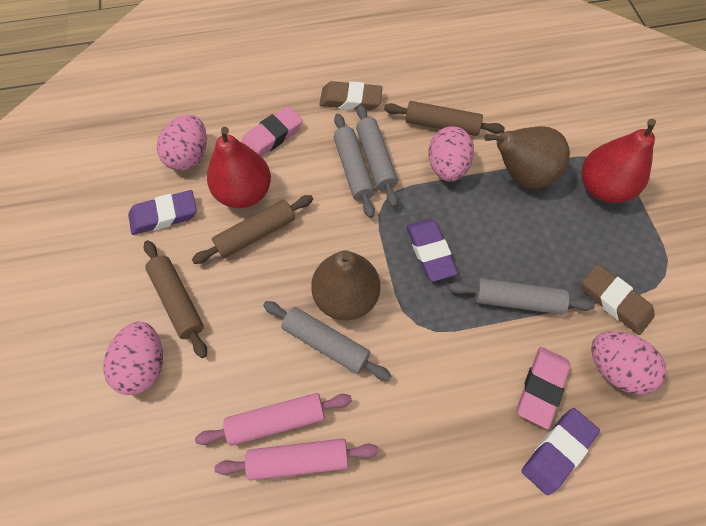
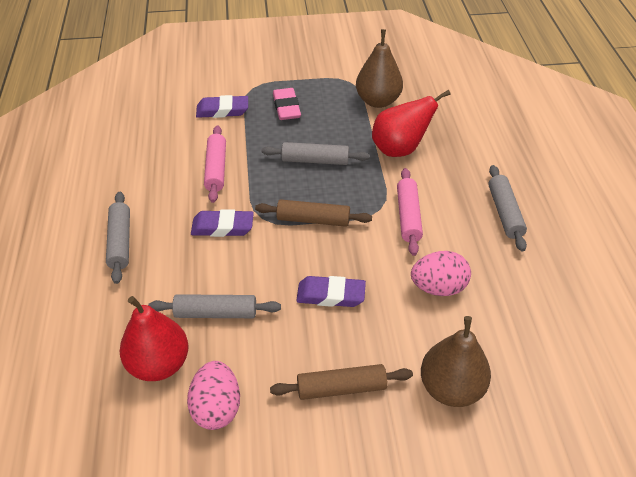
brown eraser: 2 -> 0
brown rolling pin: 3 -> 2
pink egg: 4 -> 2
pink eraser: 2 -> 1

